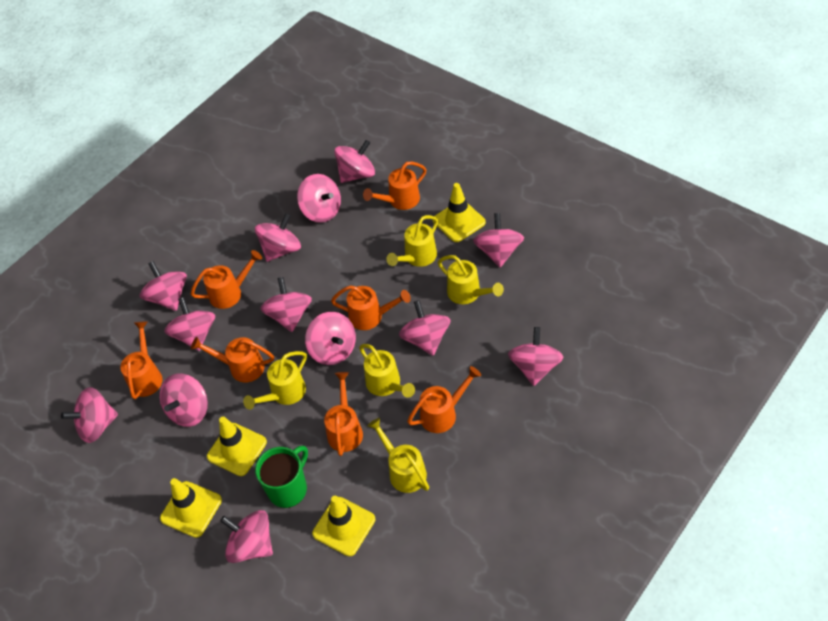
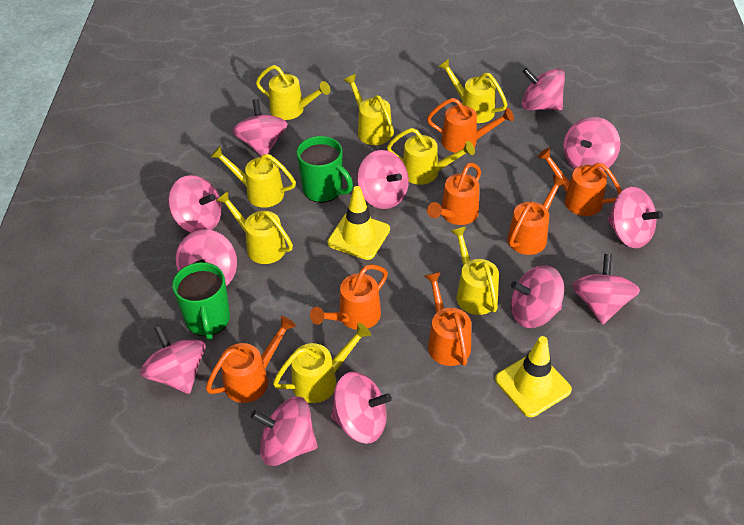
green mug: 1 -> 2
pink spinning top: 13 -> 12
yellow traffic cone: 4 -> 2
yellow watering can: 5 -> 8

